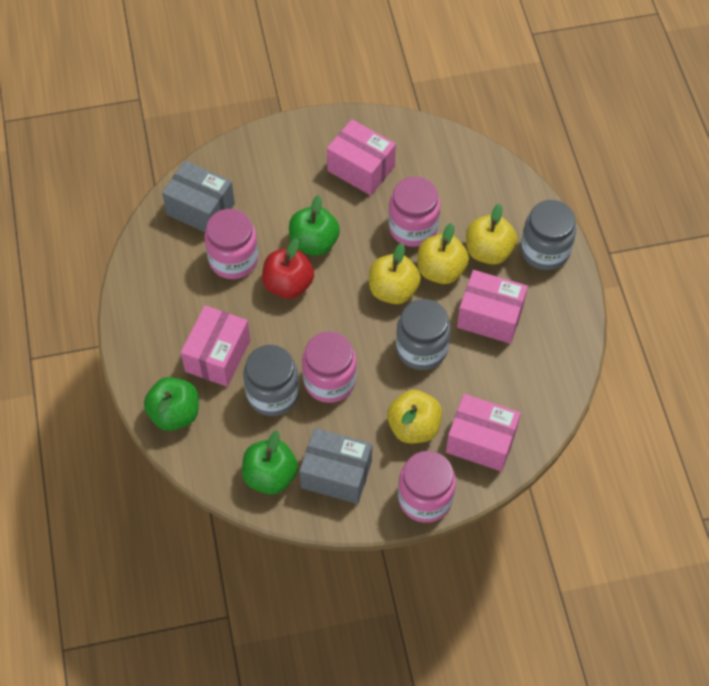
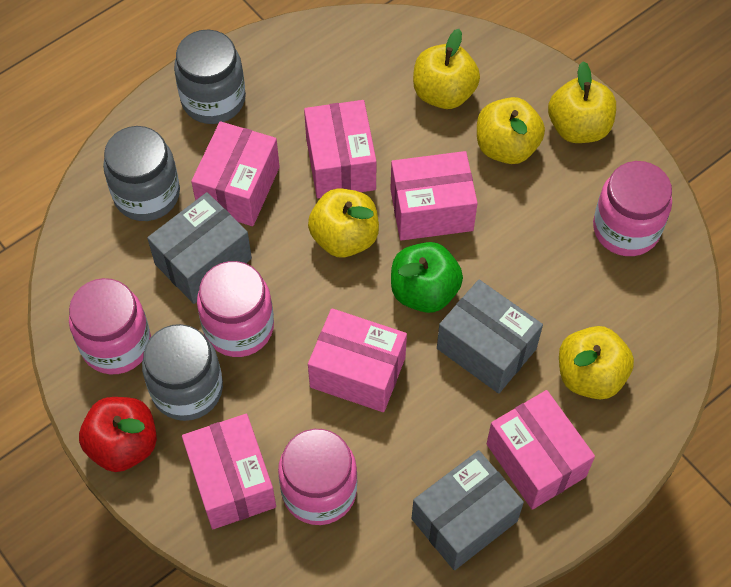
green apple: 3 -> 1
grey box: 2 -> 3
pink box: 4 -> 6
yellow apple: 4 -> 5

